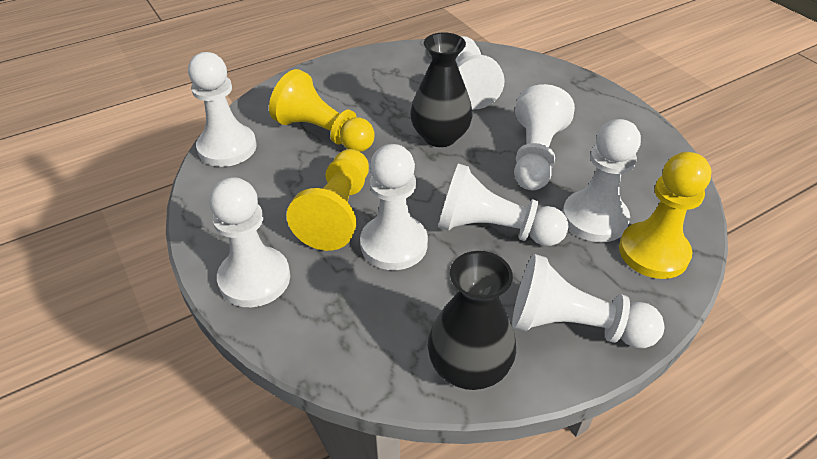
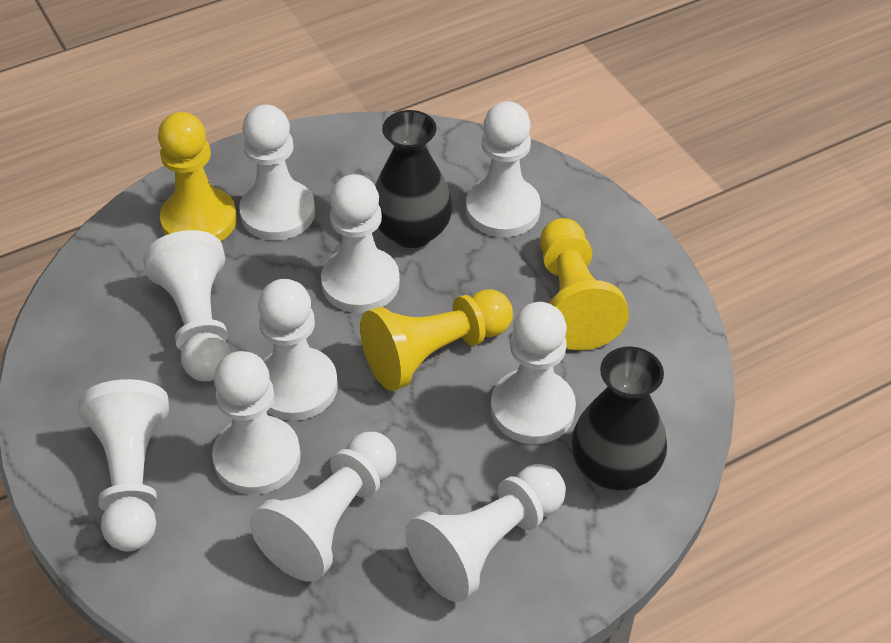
white pawn: 8 -> 10

